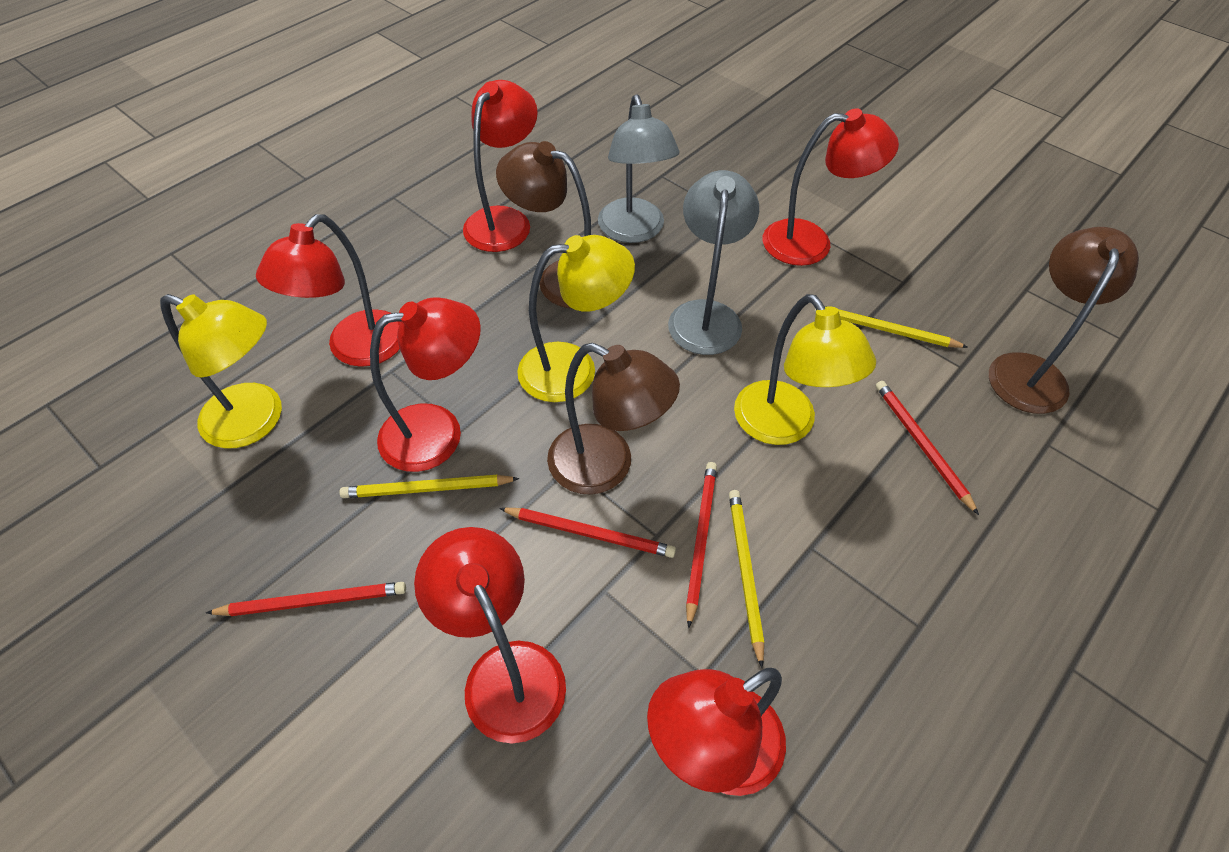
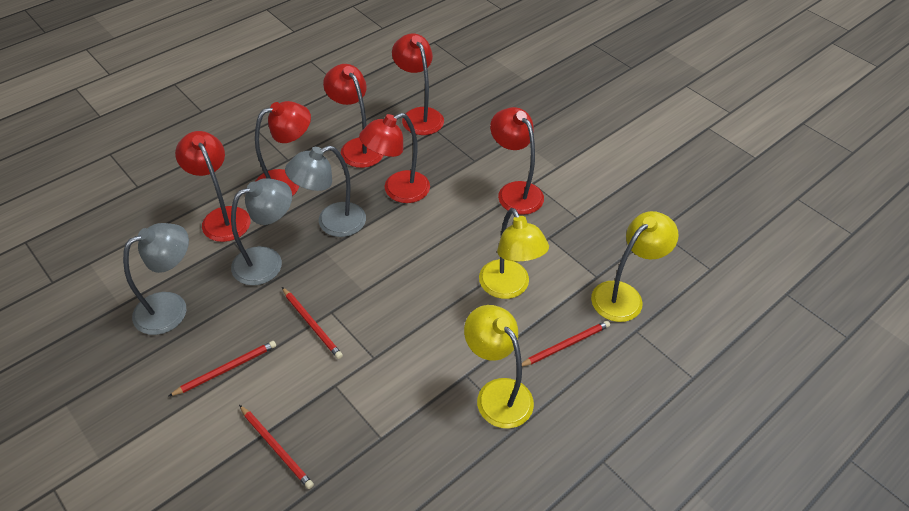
brown lamp: 3 -> 0
grey lamp: 2 -> 3
yellow pencil: 3 -> 0

